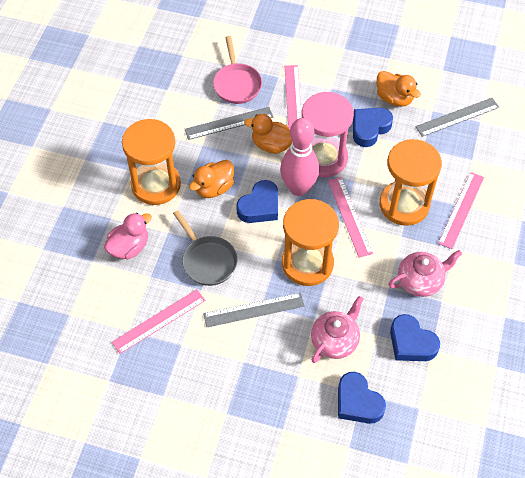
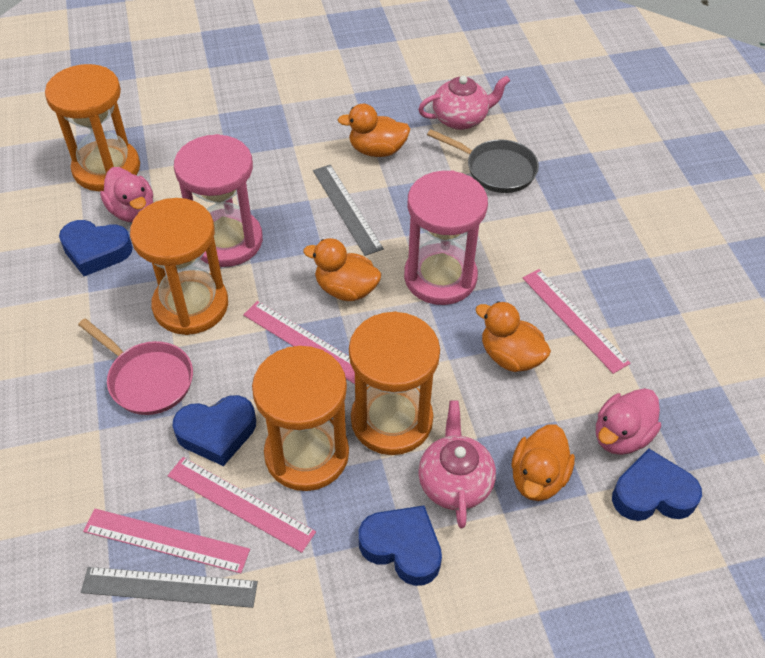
grey ruler: 3 -> 2
orange duck: 3 -> 4
orange hourglass: 3 -> 4
pink bowling pin: 1 -> 0
pink duck: 1 -> 2
pink hourglass: 1 -> 2

